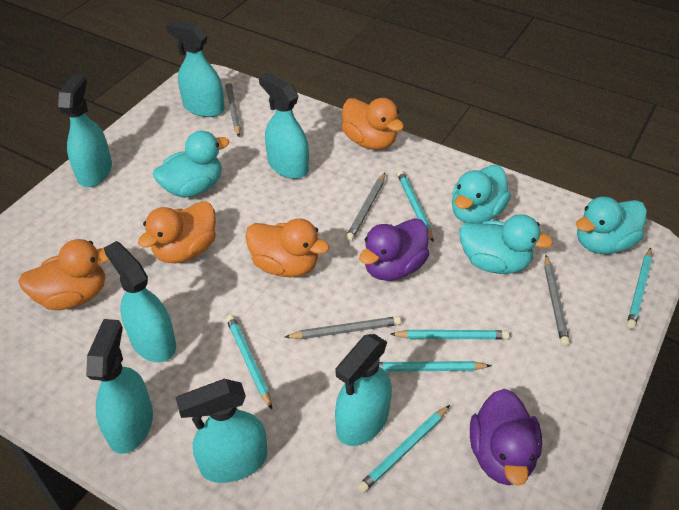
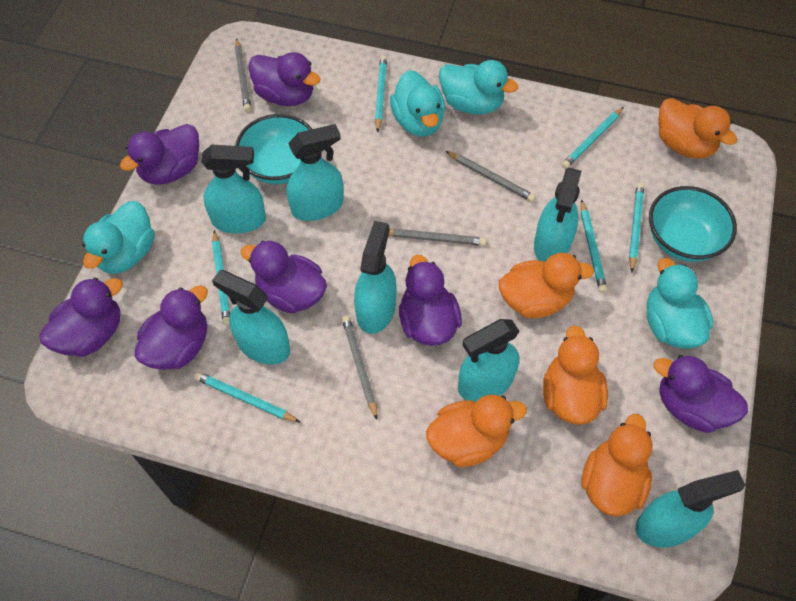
orange duck: 4 -> 5
purple duck: 2 -> 7
turquoise bowl: 0 -> 2

